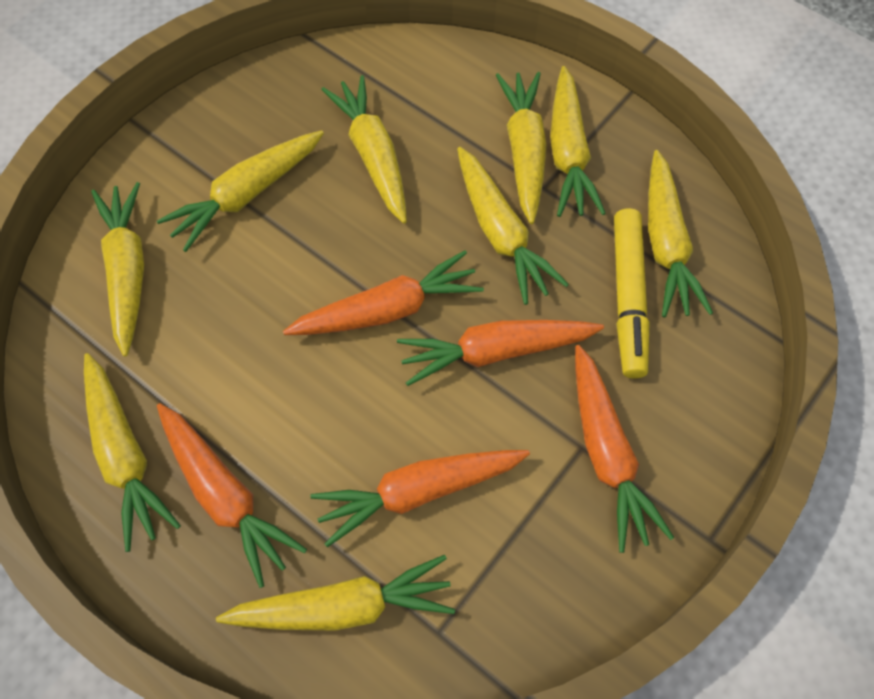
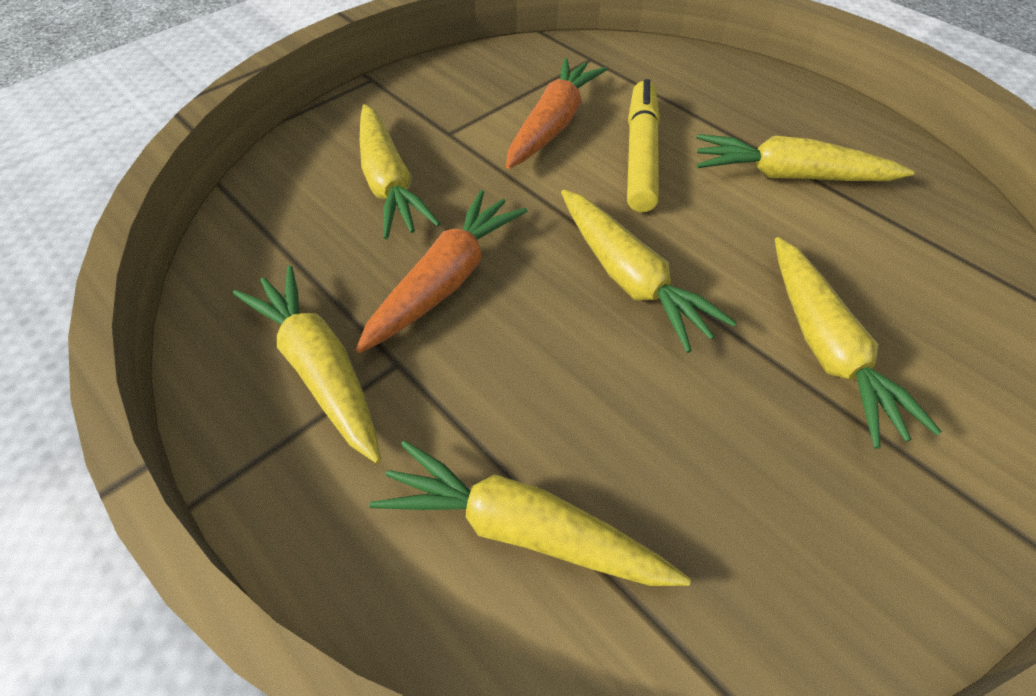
orange carrot: 5 -> 2
yellow carrot: 9 -> 6

